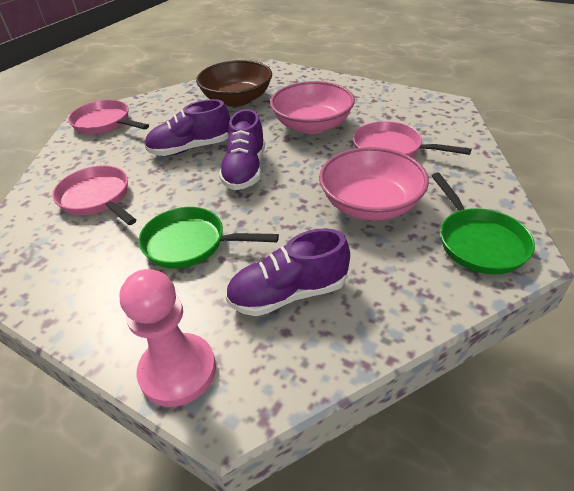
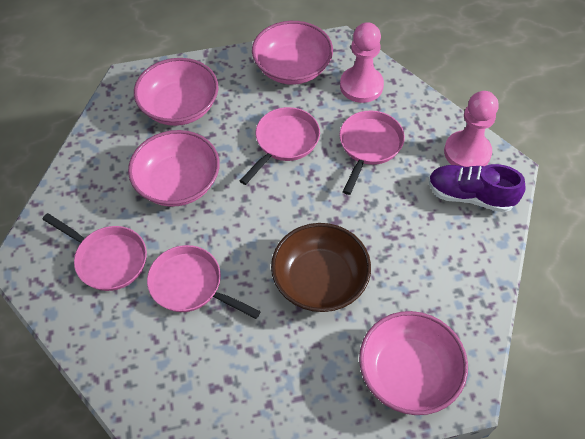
green pan: 2 -> 0
pink bowl: 2 -> 4
pink pan: 3 -> 4
pink pawn: 1 -> 2
purple shoe: 3 -> 1

